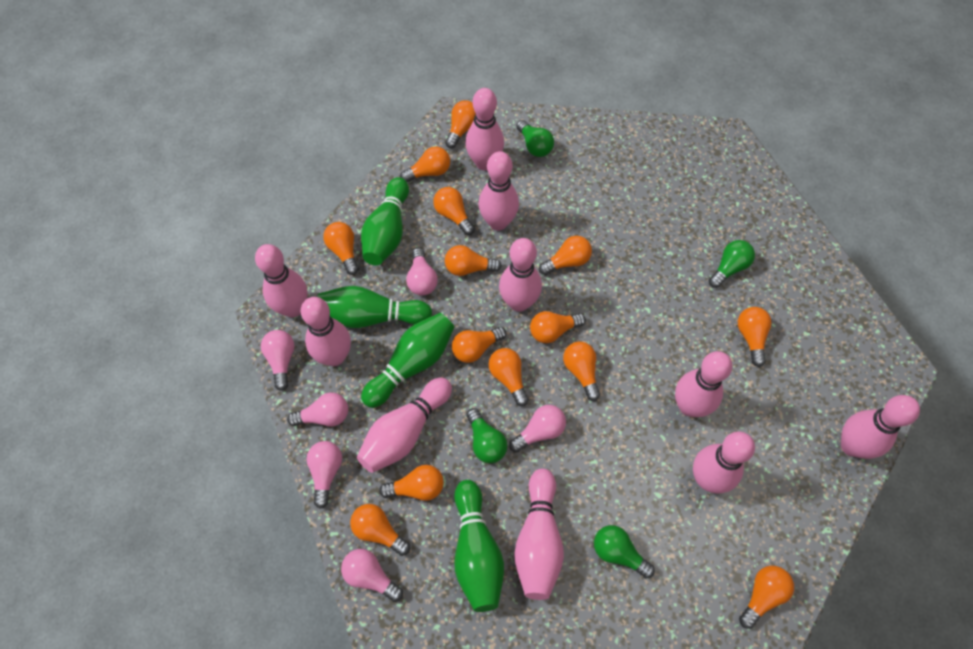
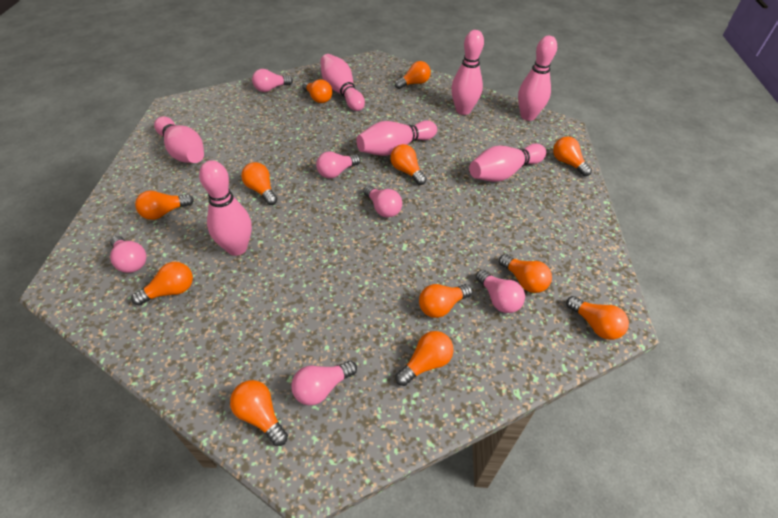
green bowling pin: 4 -> 0
green light bulb: 4 -> 0
orange light bulb: 14 -> 12
pink bowling pin: 10 -> 7

